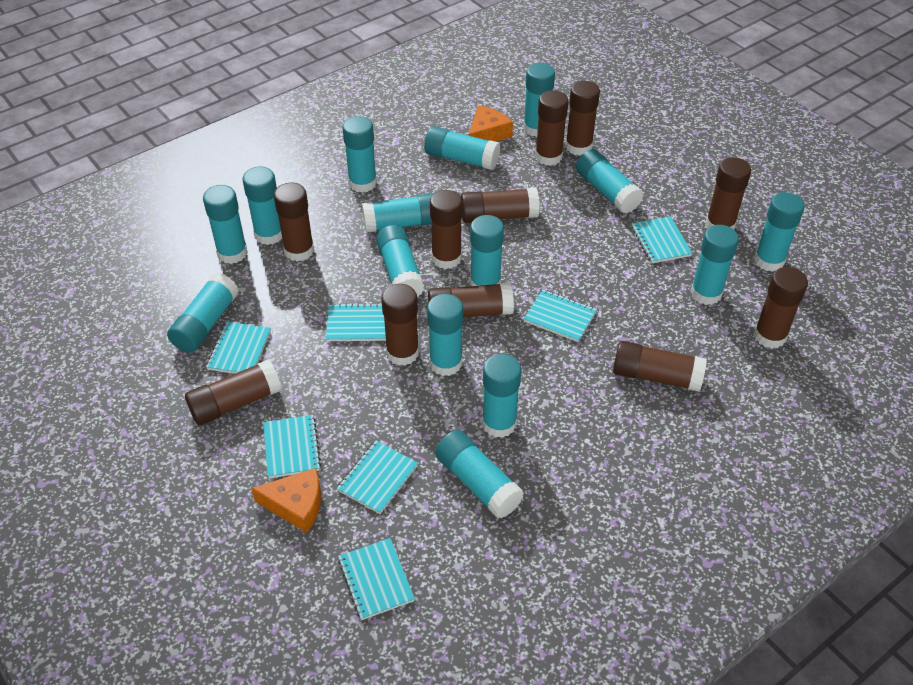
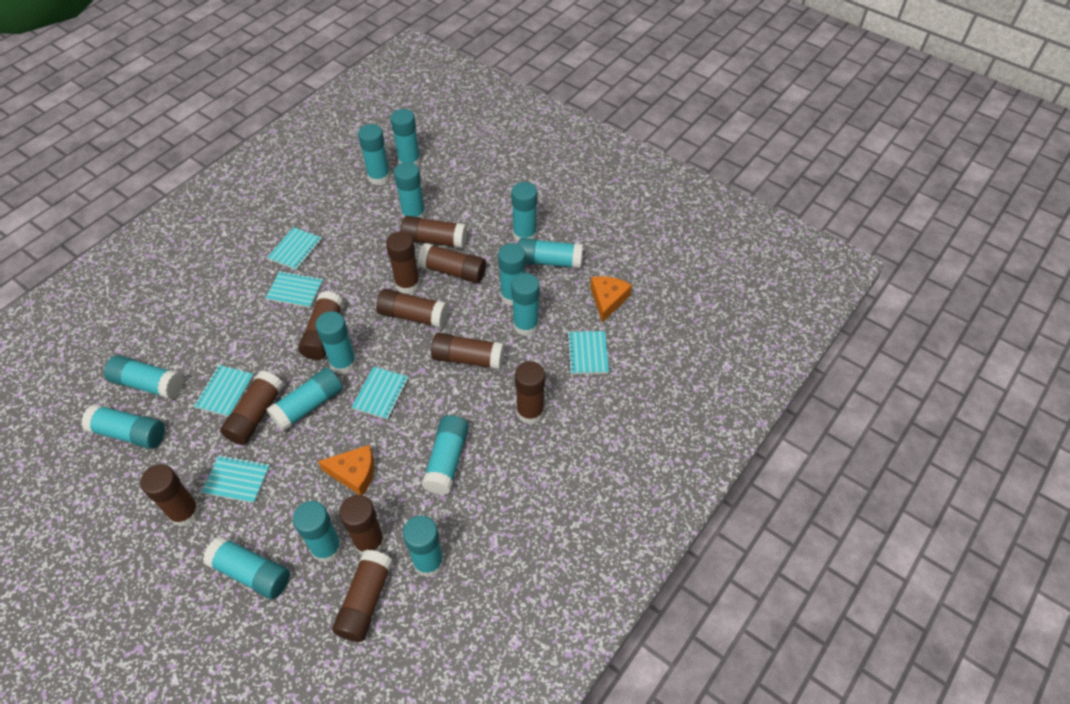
turquoise notebook: 7 -> 6

